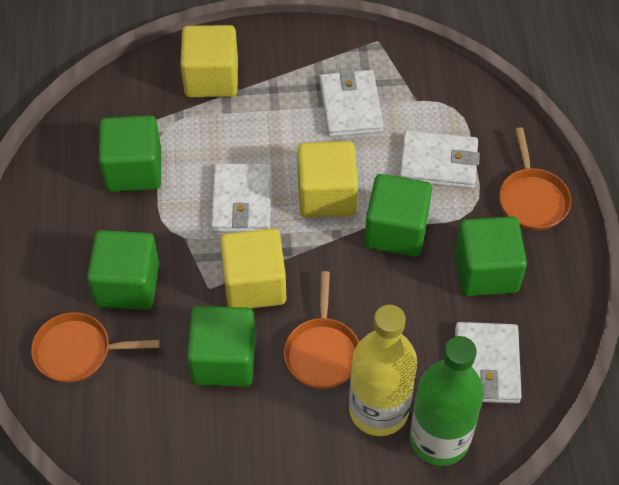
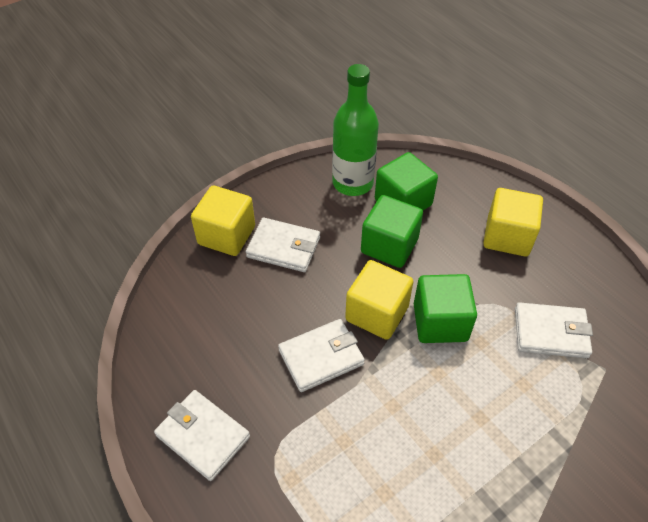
green cube: 5 -> 3
orange pan: 3 -> 0
yellow bottle: 1 -> 0

